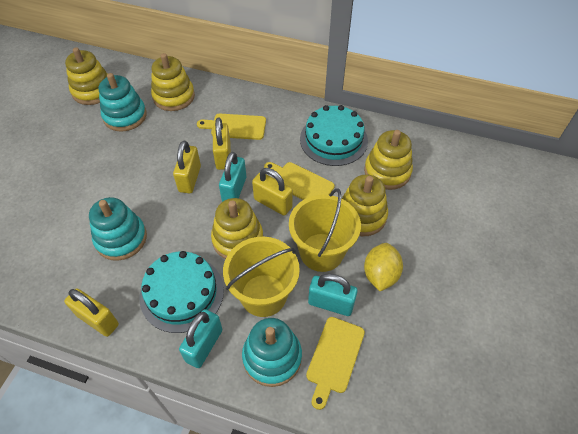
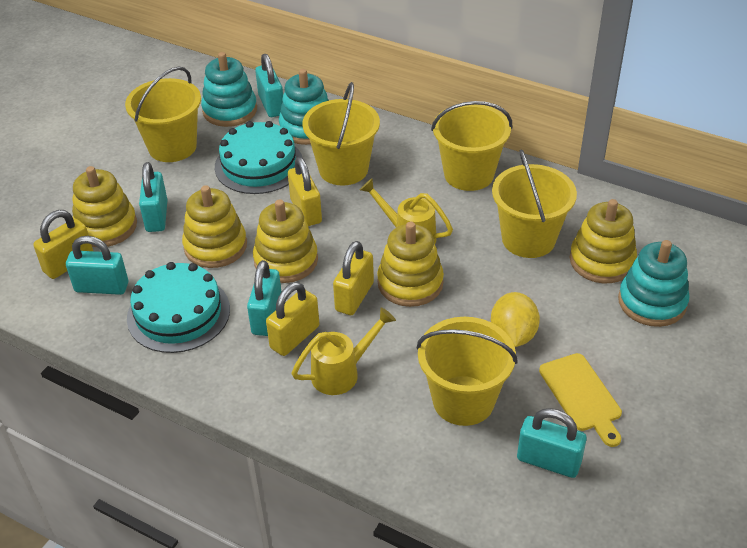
turquoise padlock: 3 -> 5
yellow bucket: 2 -> 5
yellow cutting board: 3 -> 1
yellow watering can: 0 -> 2

